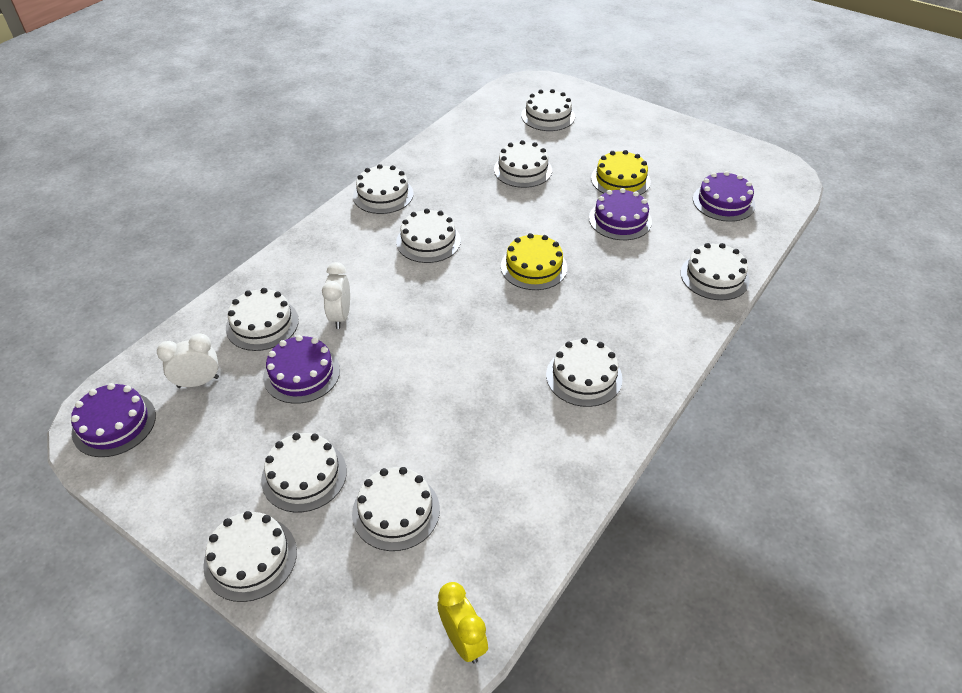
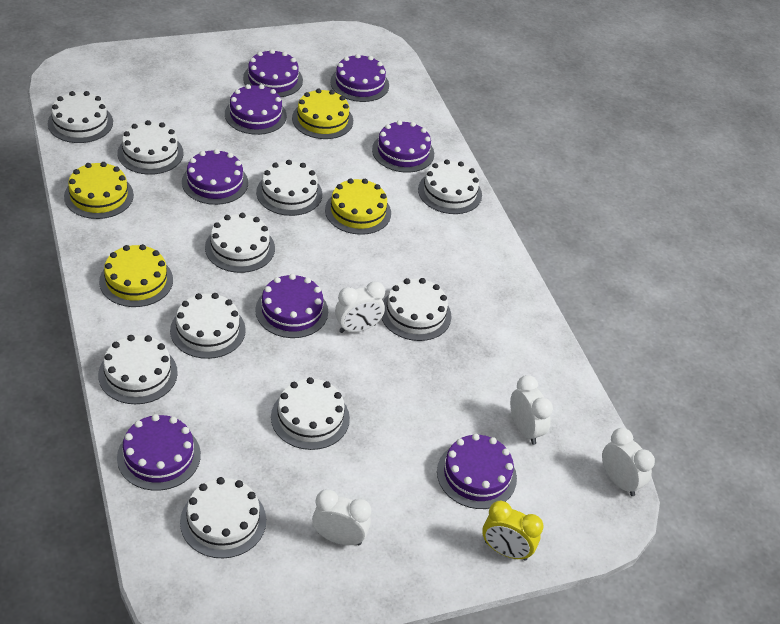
purple cake: 4 -> 8
white clock: 2 -> 4
yellow cake: 2 -> 4

